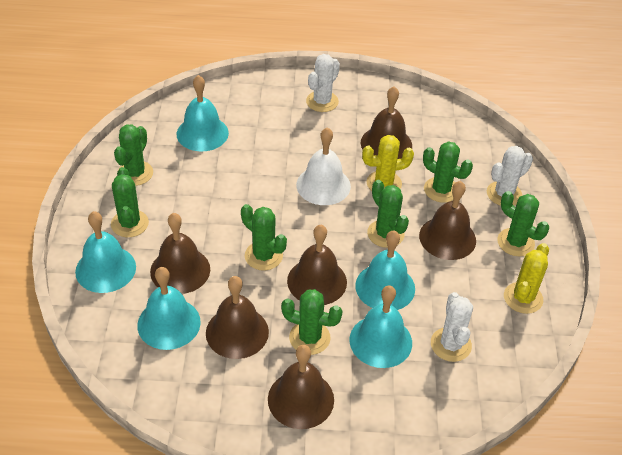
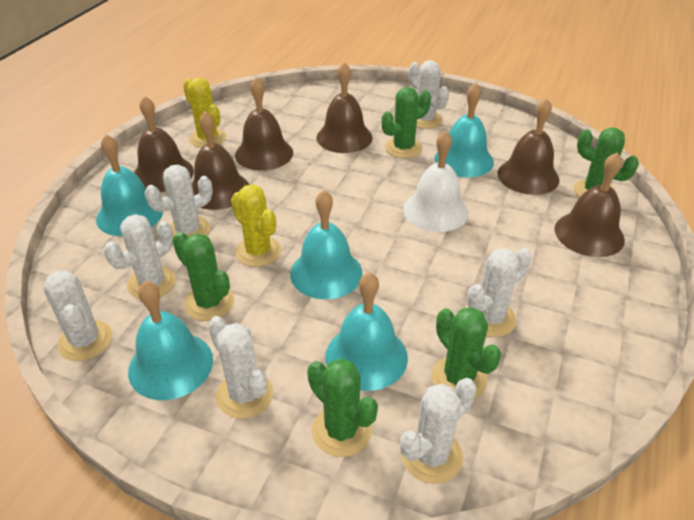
green cactus: 7 -> 5
white cactus: 3 -> 7

